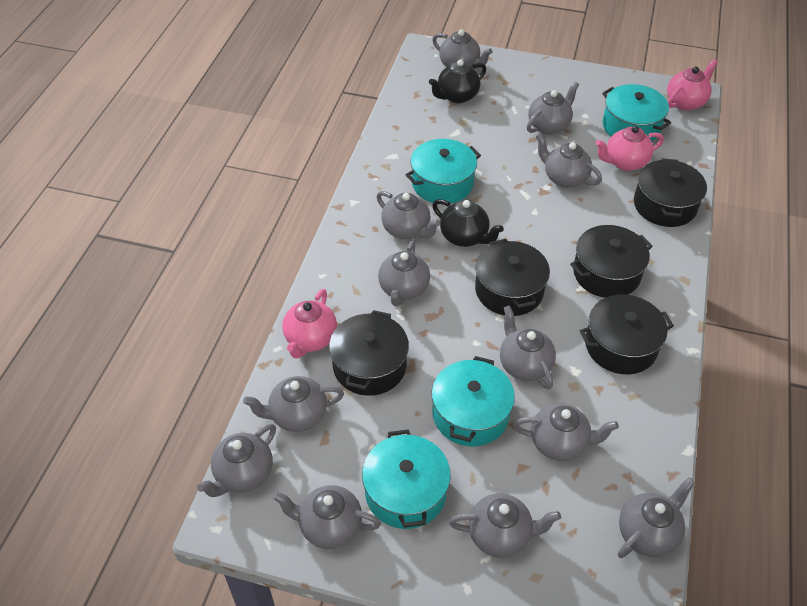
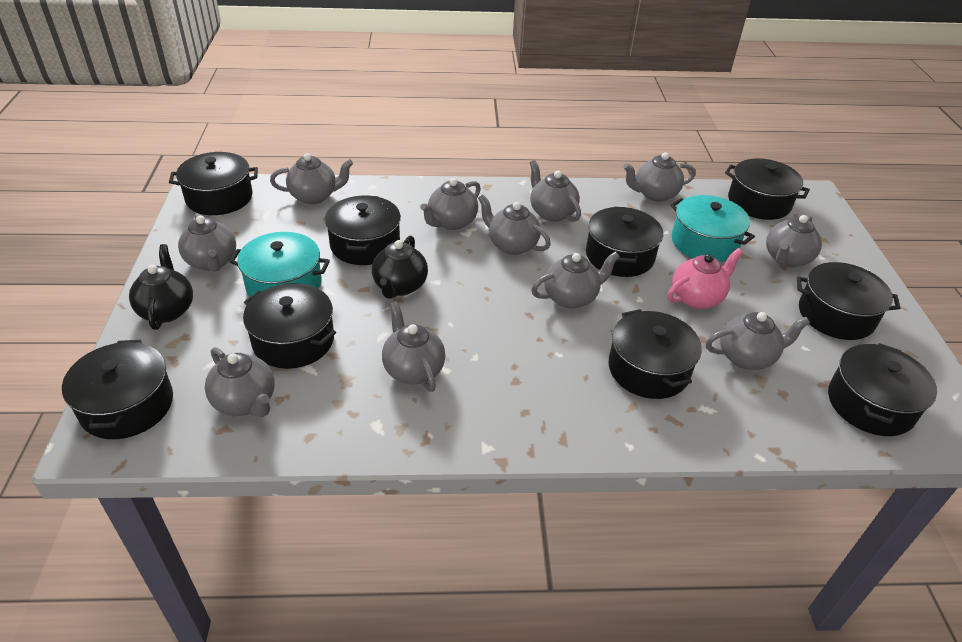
black pot: 5 -> 9
grey teapot: 12 -> 11
pink teapot: 3 -> 1
turquoise pot: 4 -> 2

